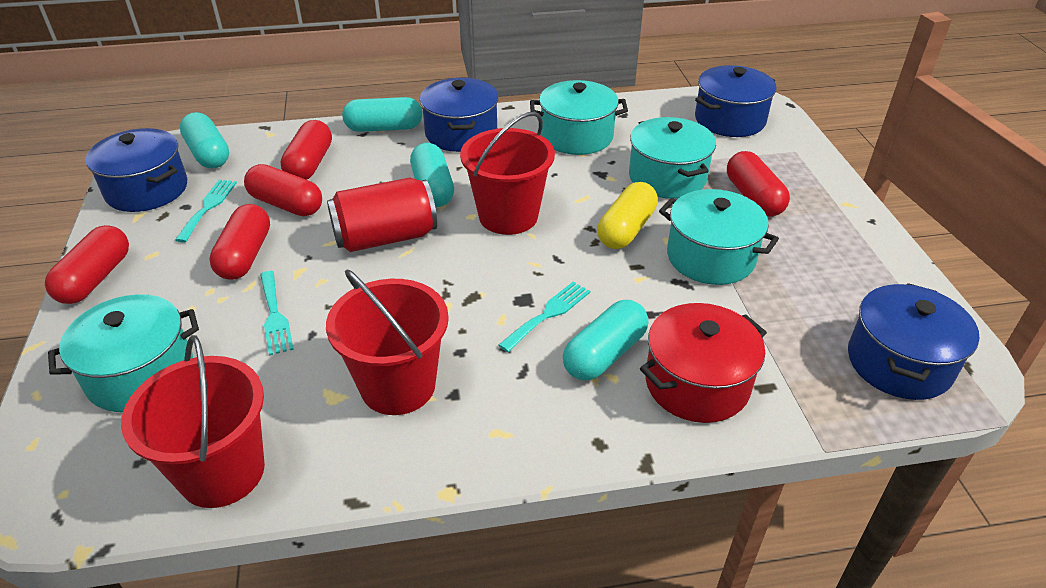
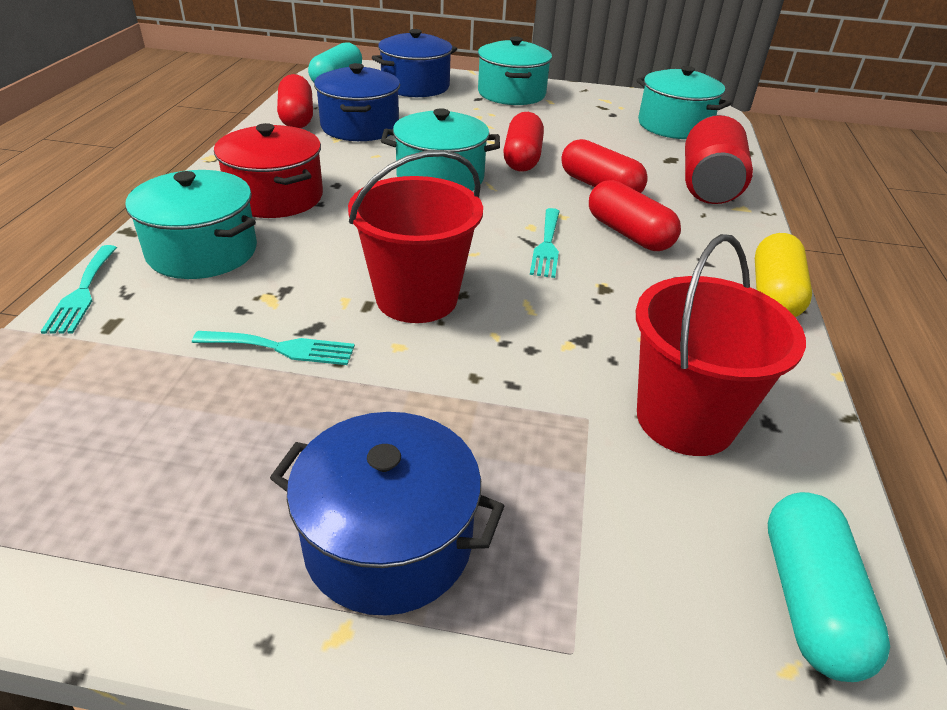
blue pot: 4 -> 3
red bucket: 3 -> 2
red capsule: 5 -> 4
turquoise capsule: 4 -> 2

